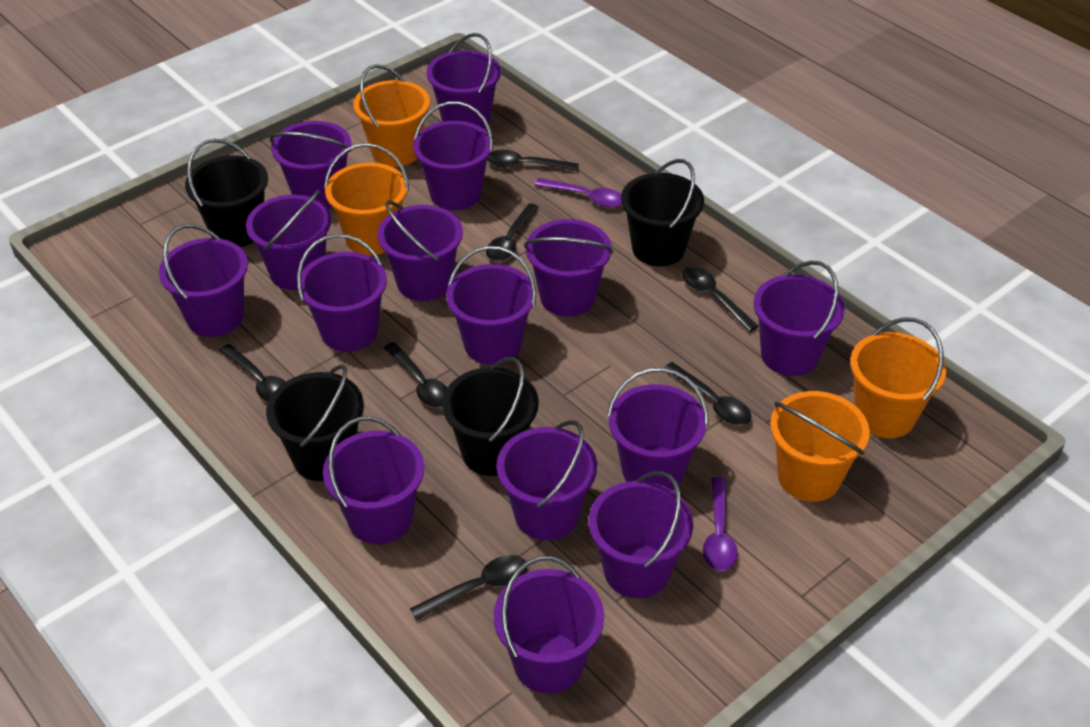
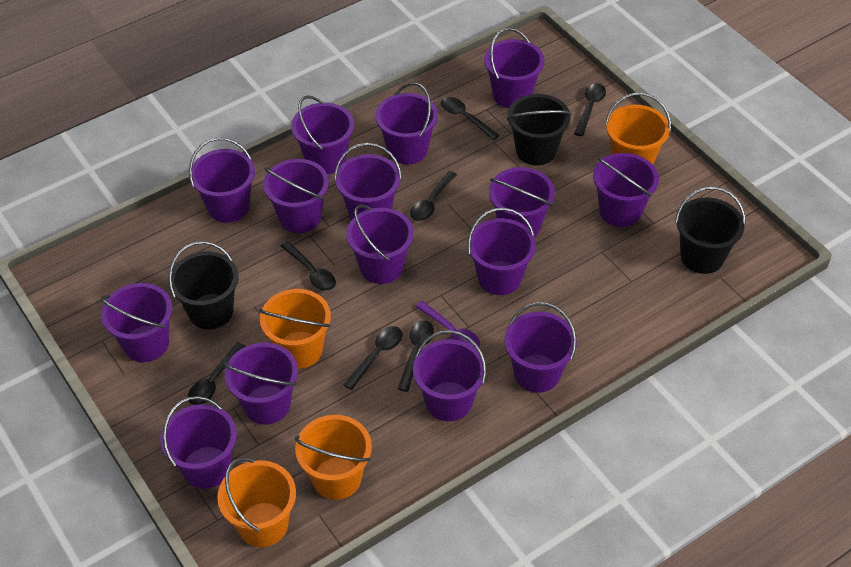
black bucket: 4 -> 3
purple spoon: 2 -> 1

